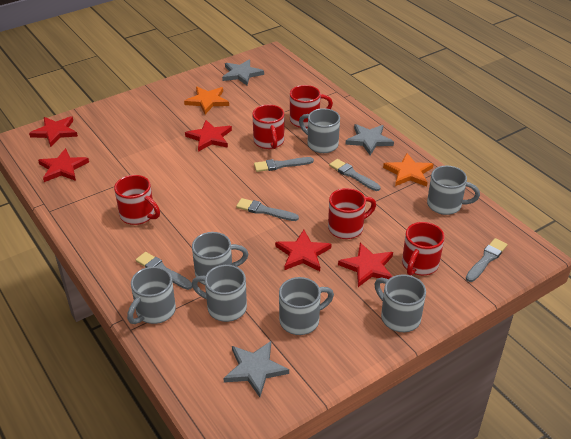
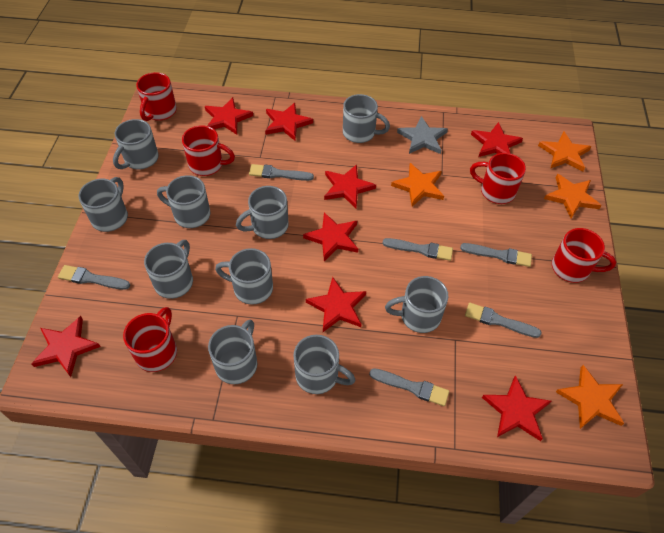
grey brush: 5 -> 6
grey mug: 7 -> 10
grey star: 3 -> 1
orange star: 2 -> 4
red star: 5 -> 8

